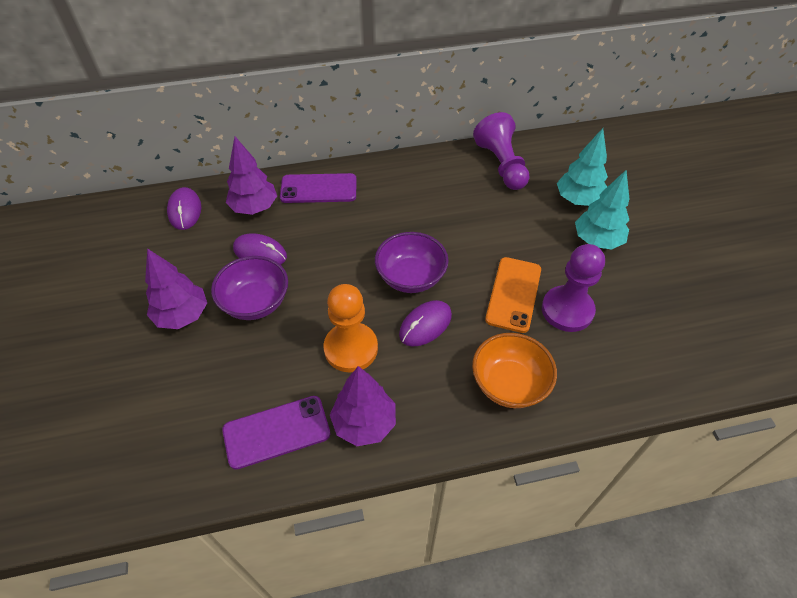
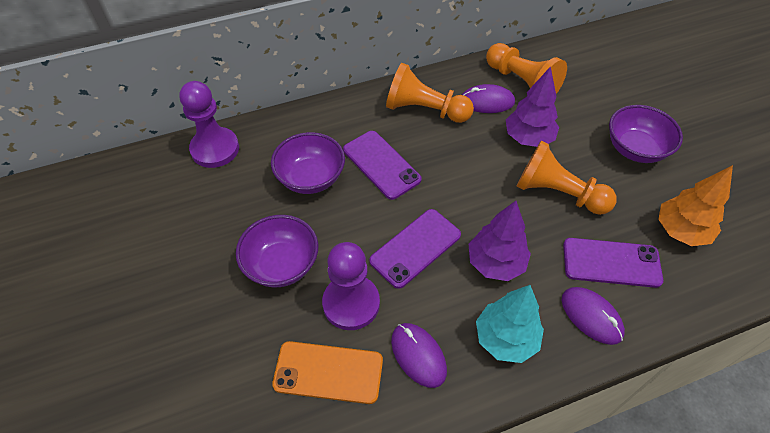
orange bowl: 1 -> 0
orange pawn: 1 -> 3
orange tree: 0 -> 1
purple bowl: 2 -> 3
purple phone: 2 -> 3
purple tree: 3 -> 2
turquoise tree: 2 -> 1

